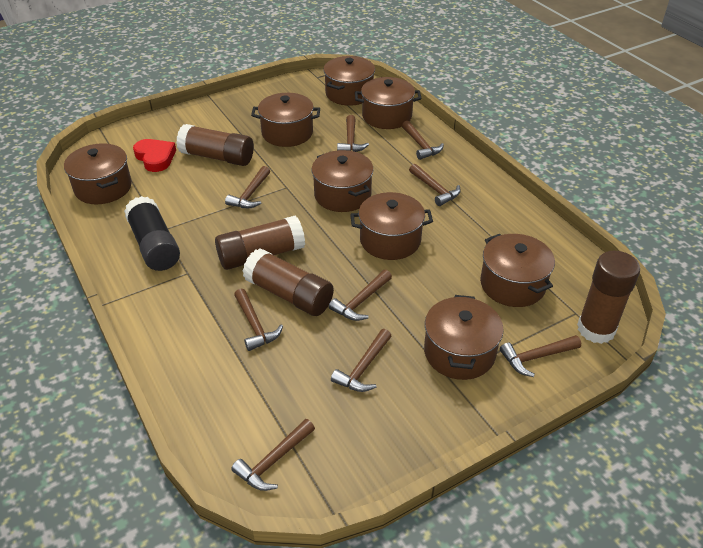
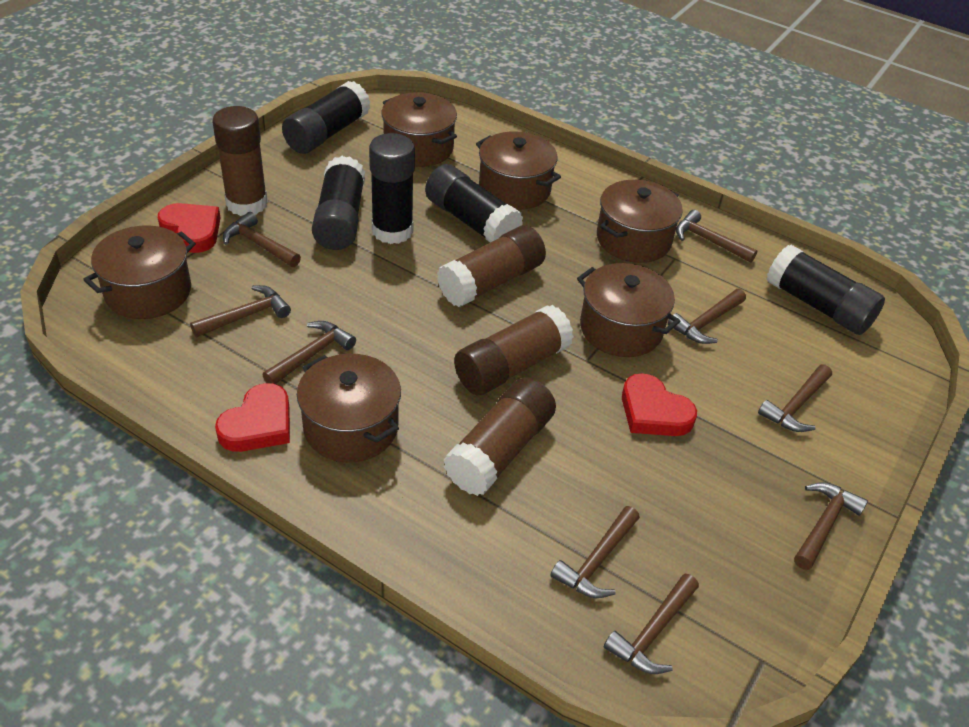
black glue stick: 1 -> 5
brown pot: 8 -> 6
red heart: 1 -> 3

